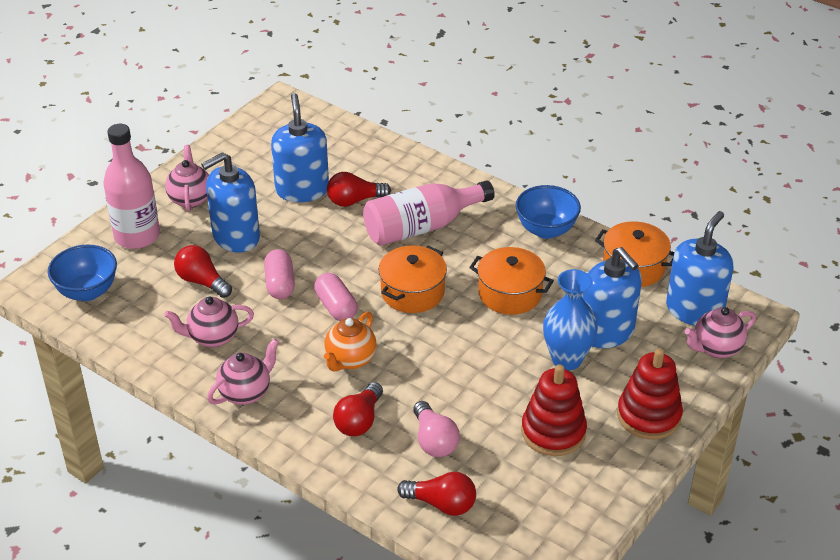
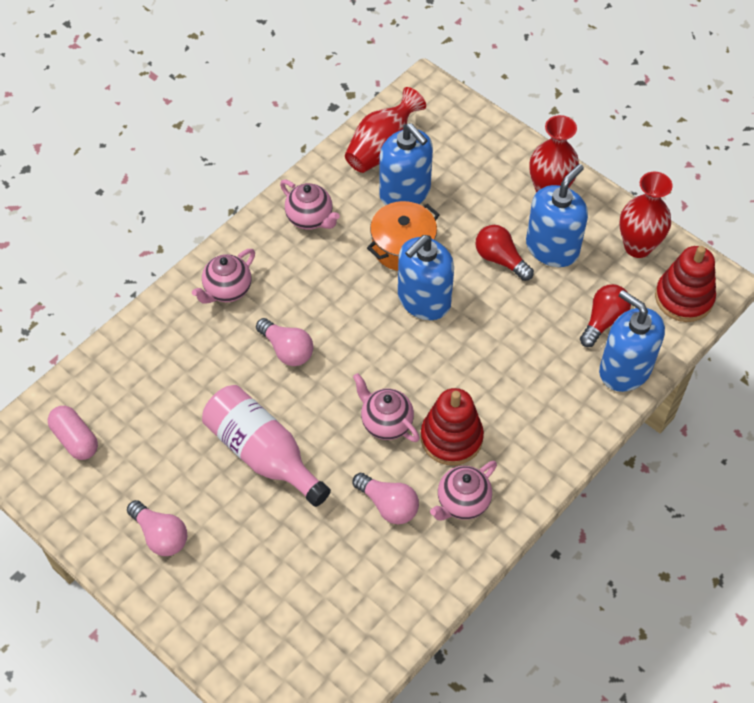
blue bowl: 2 -> 0
blue vase: 1 -> 0
orange pot: 3 -> 1
orange teapot: 1 -> 0
pink bottle: 2 -> 1
pink capsule: 2 -> 1
pink light bulb: 1 -> 3
red light bulb: 4 -> 2
red vase: 0 -> 3

